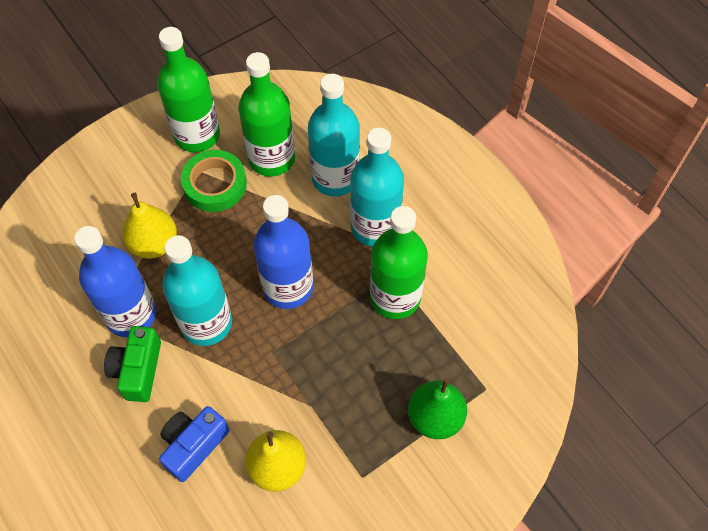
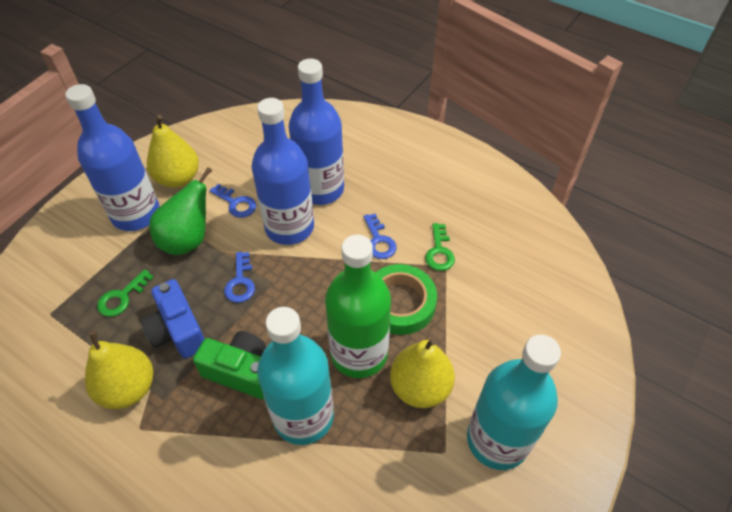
blue bottle: 2 -> 3
blue key: 0 -> 3
green bottle: 3 -> 1
green key: 0 -> 2
turquoise bottle: 3 -> 2
yellow pear: 2 -> 3

